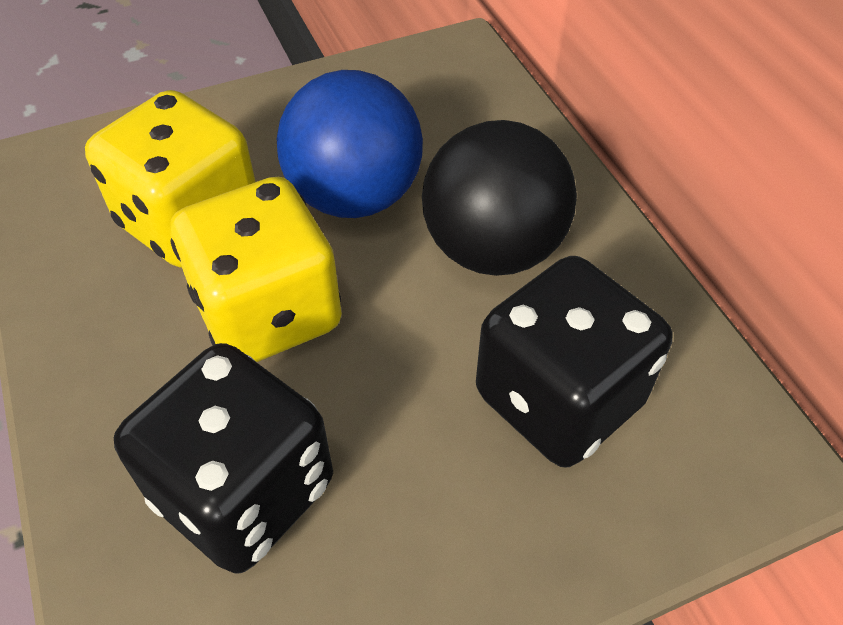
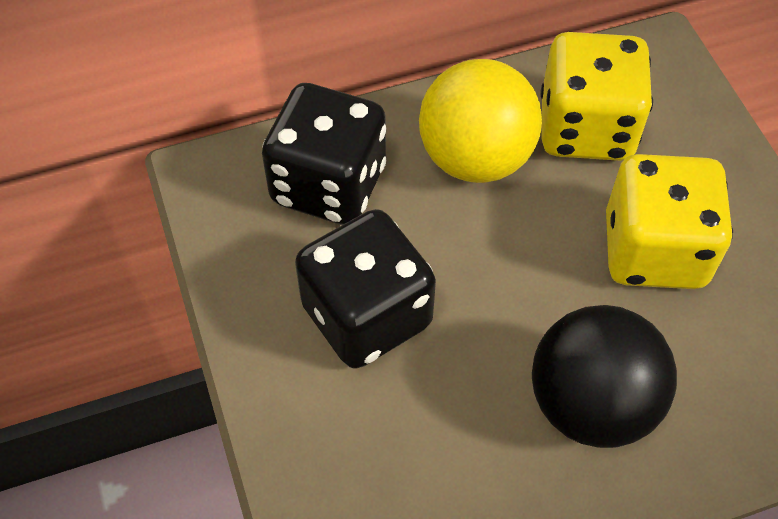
blue ball: 1 -> 0
yellow ball: 0 -> 1

